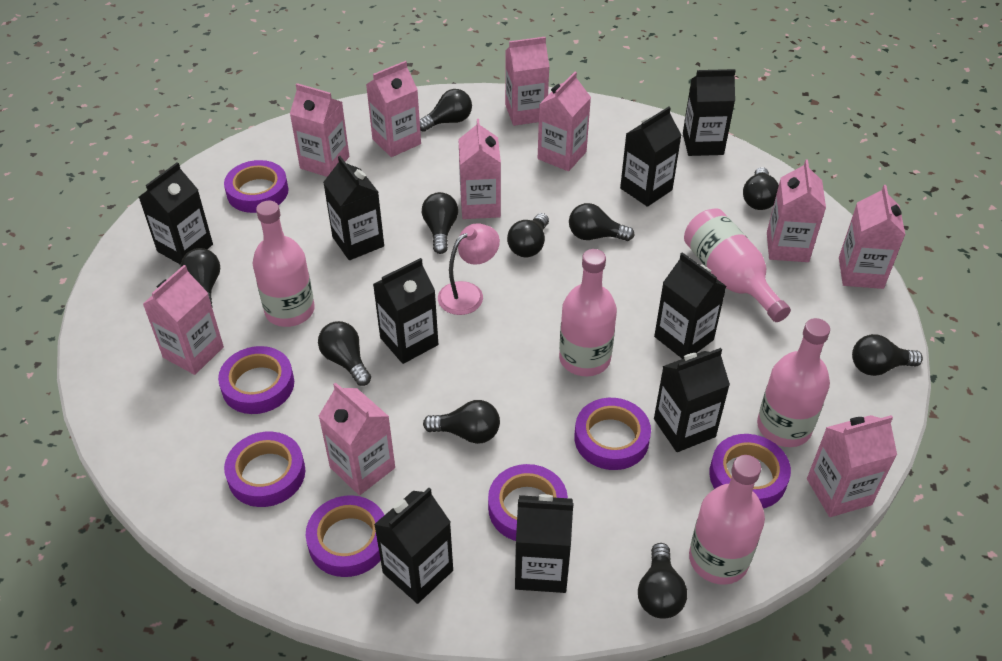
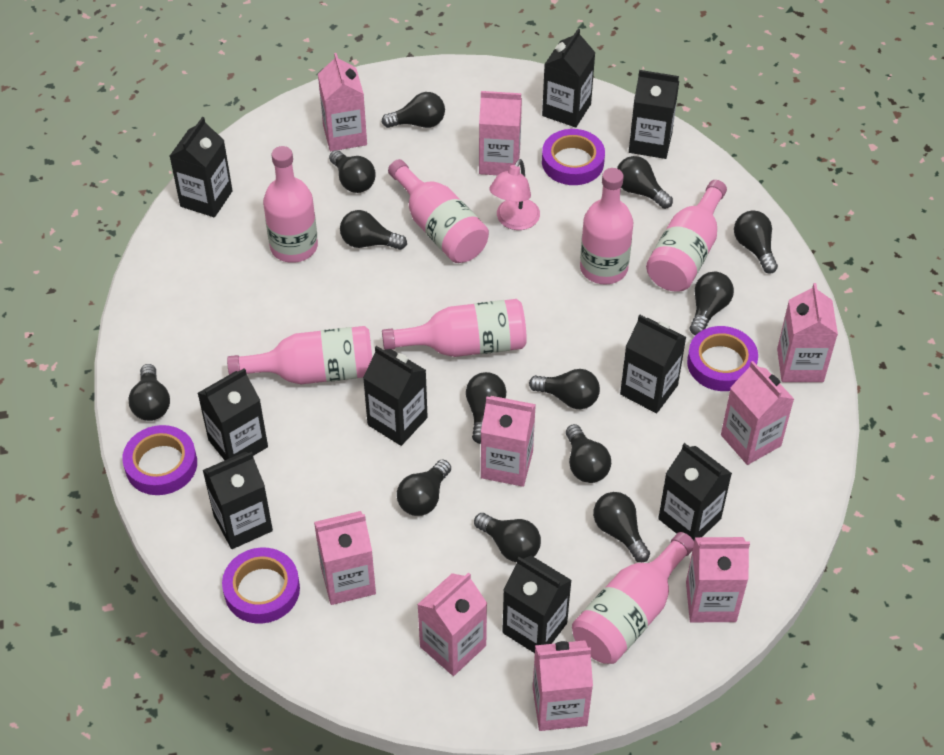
black light bulb: 10 -> 13
pink bottle: 5 -> 7
pink carton: 10 -> 9
purple tape: 7 -> 4

